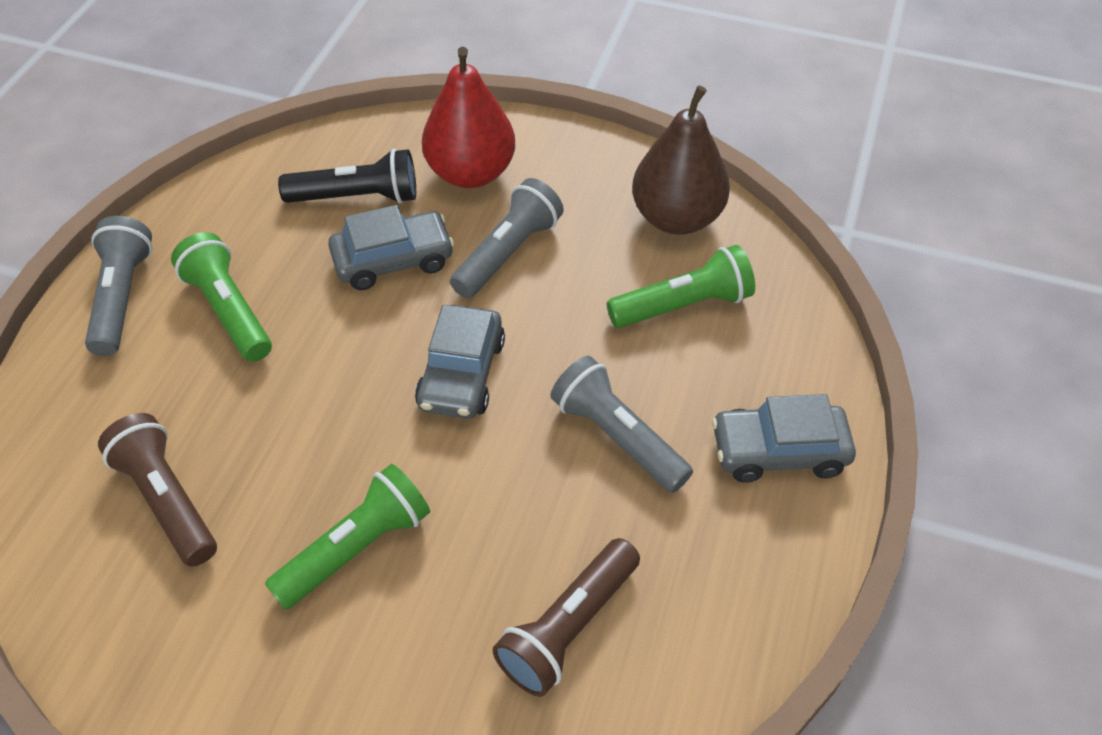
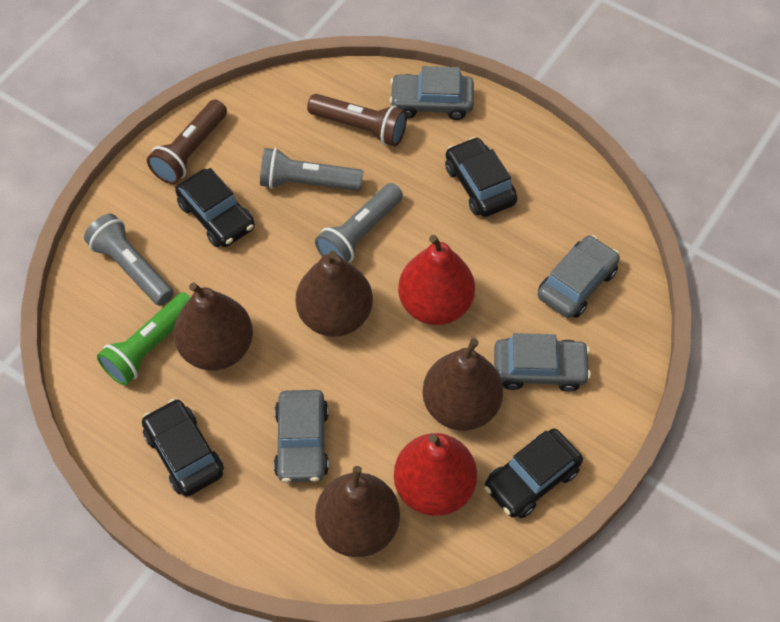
black car: 0 -> 4
black flashlight: 1 -> 0
brown pear: 1 -> 4
green flashlight: 3 -> 1
grey car: 3 -> 4
red pear: 1 -> 2

